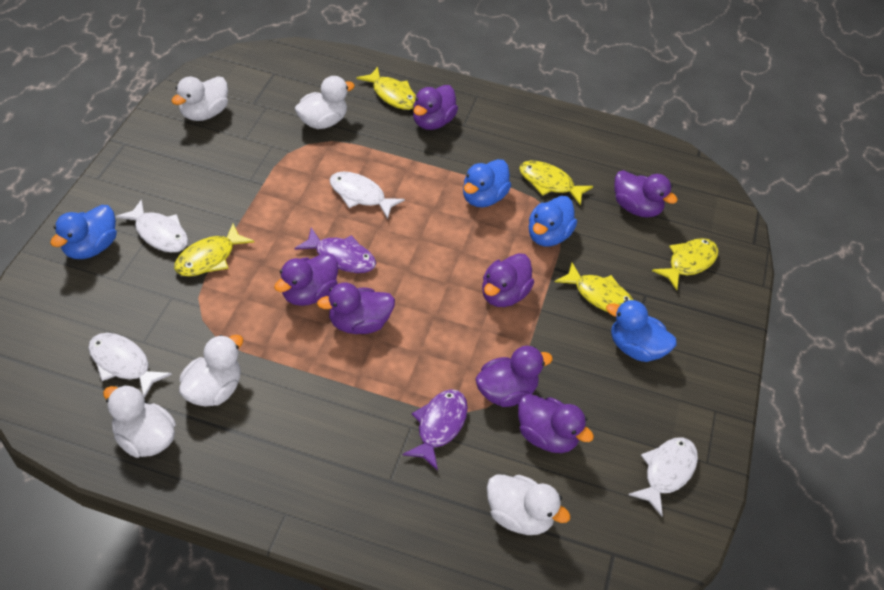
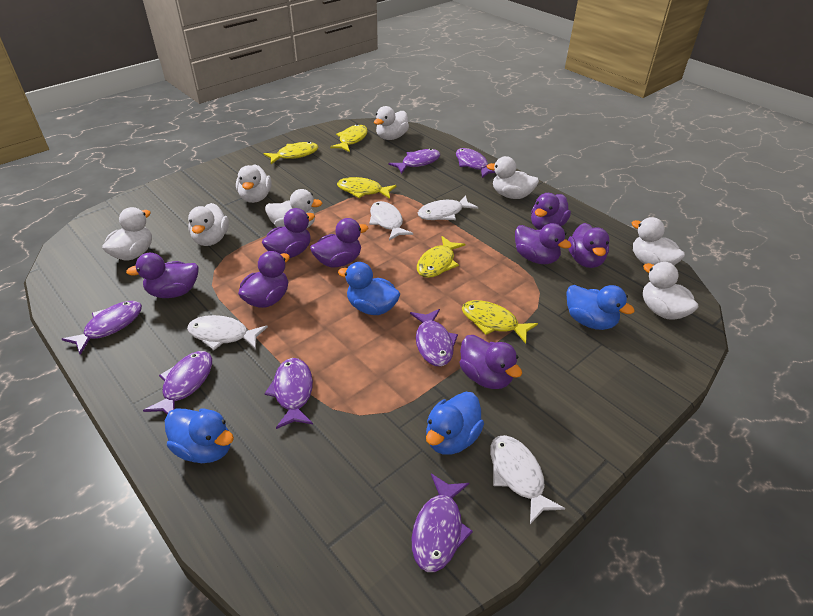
purple duck: 7 -> 8
purple fish: 2 -> 7
white duck: 5 -> 8

